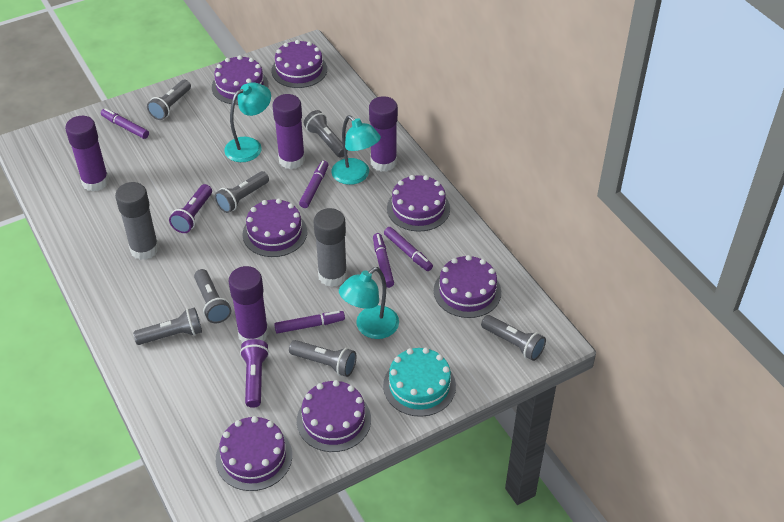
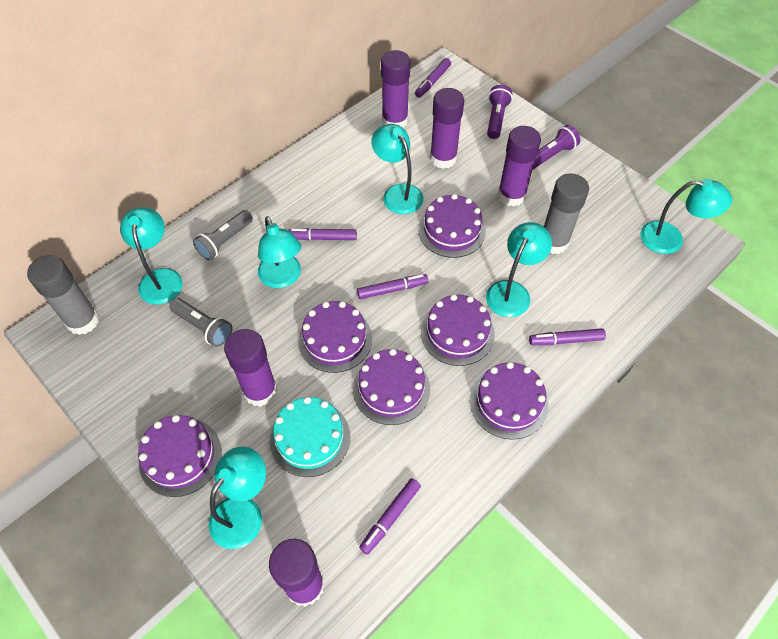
grey flashlight: 7 -> 2
purple cake: 7 -> 6
purple glue stick: 4 -> 5
turquoise lamp: 3 -> 6

